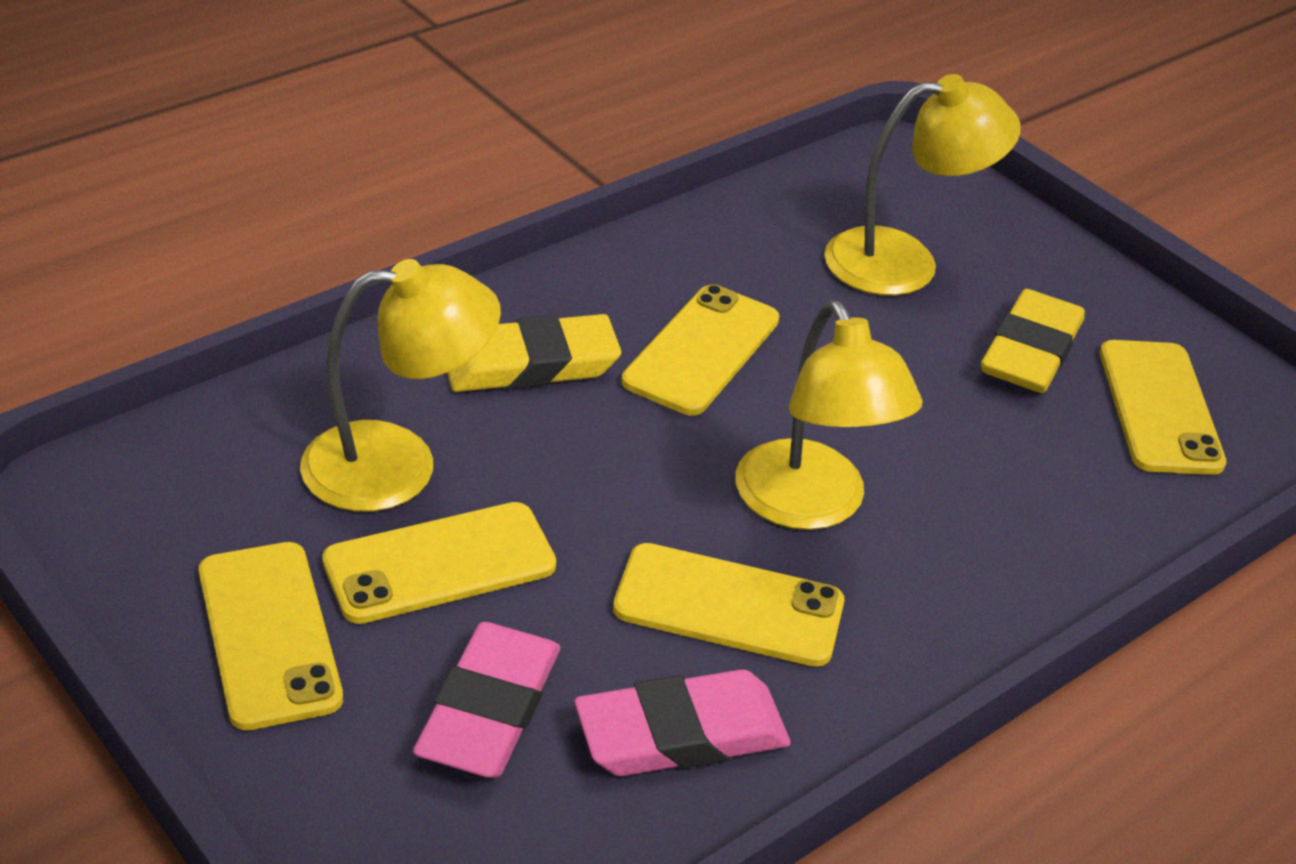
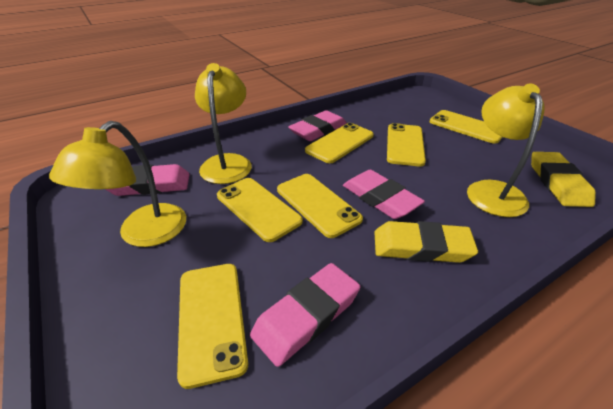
pink eraser: 2 -> 4
yellow phone: 5 -> 6

